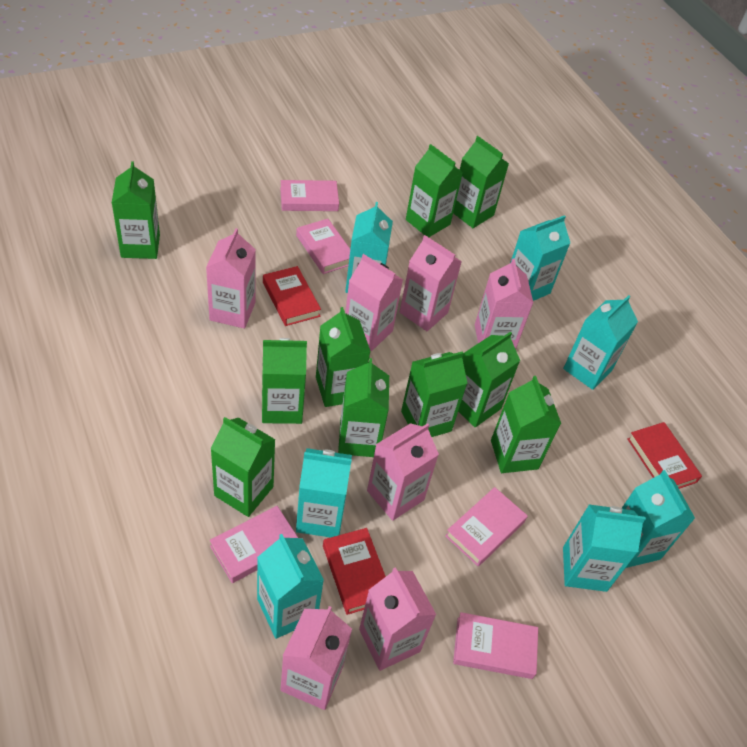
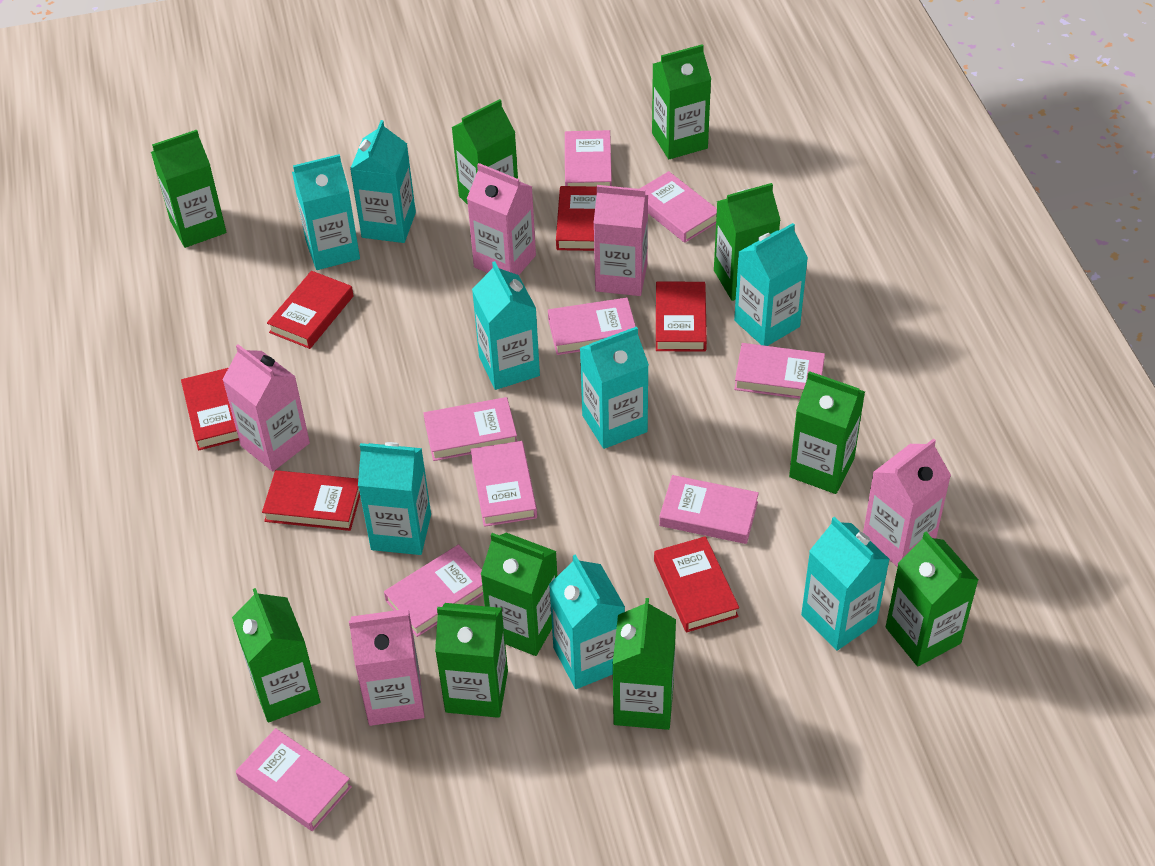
pink book: 5 -> 9
pink carton: 7 -> 5
red book: 3 -> 6
turquoise carton: 7 -> 8

